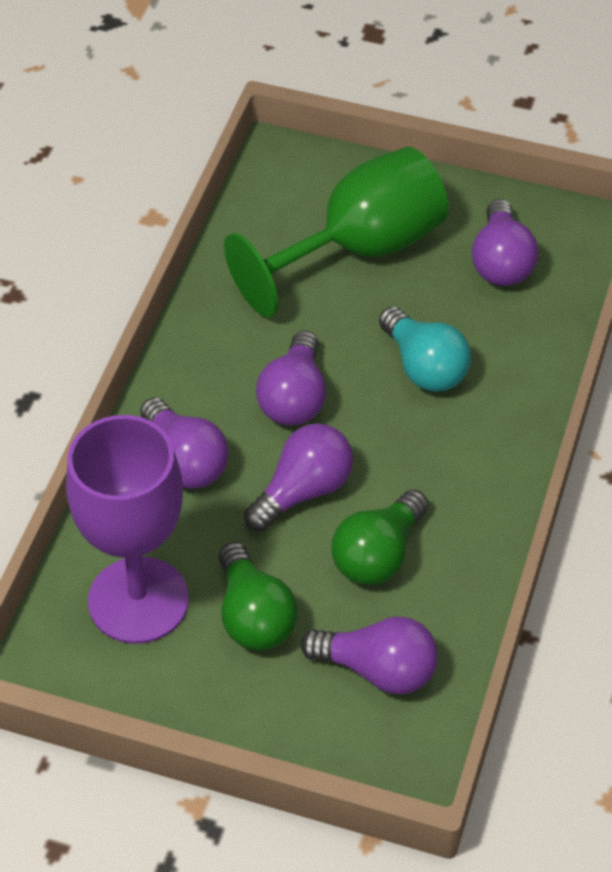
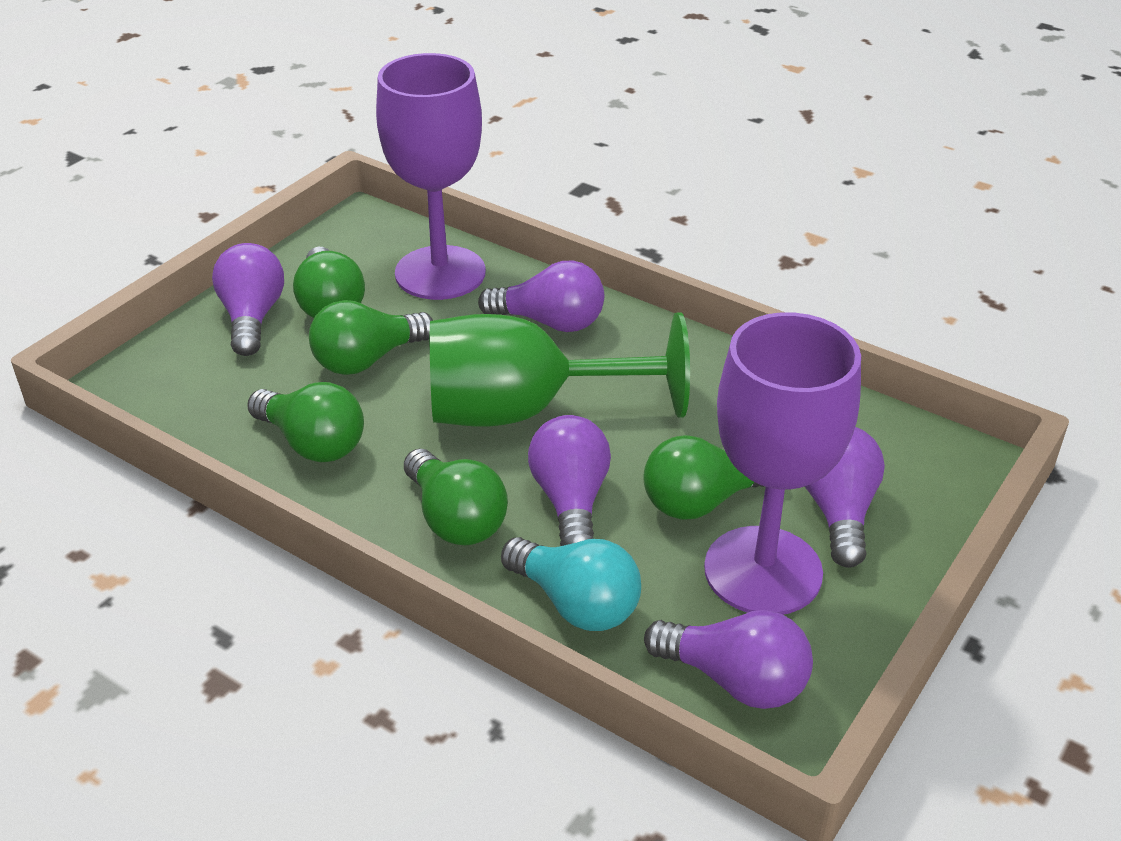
green light bulb: 2 -> 5
purple goblet: 1 -> 2

